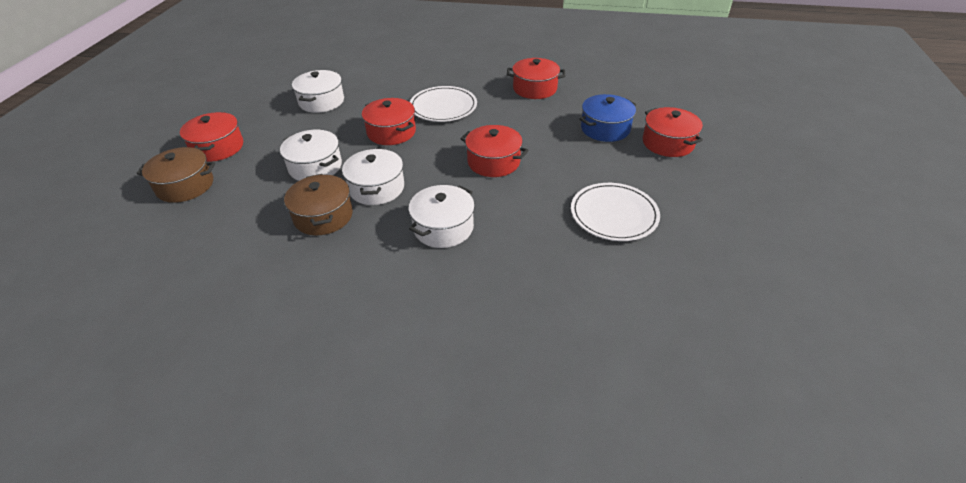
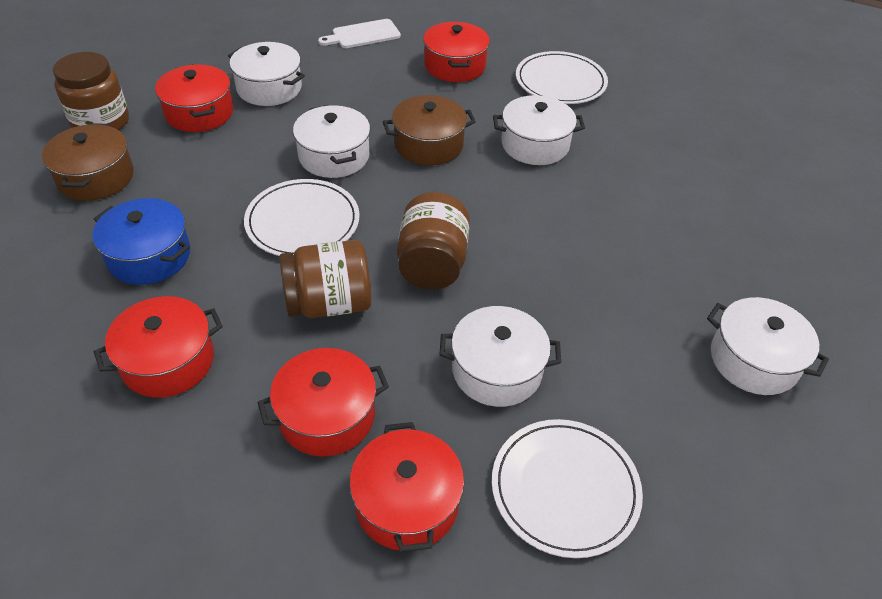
brown jar: 0 -> 3
white cutting board: 0 -> 1
white plate: 2 -> 3
white pot: 4 -> 5

